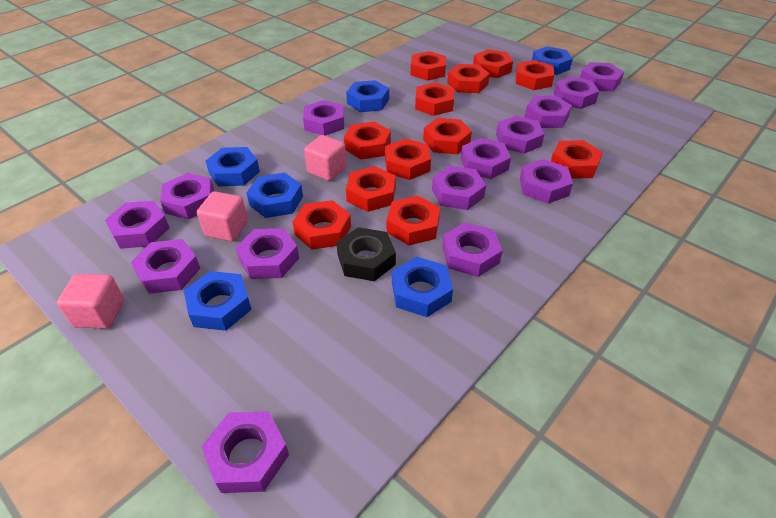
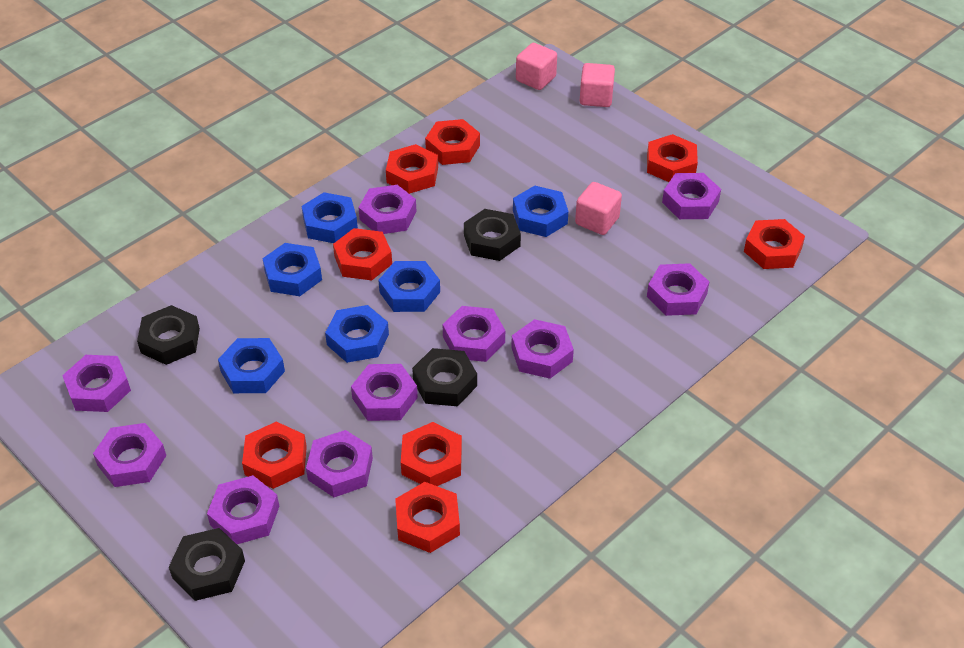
black nut: 1 -> 4
purple nut: 14 -> 10
red nut: 12 -> 8

